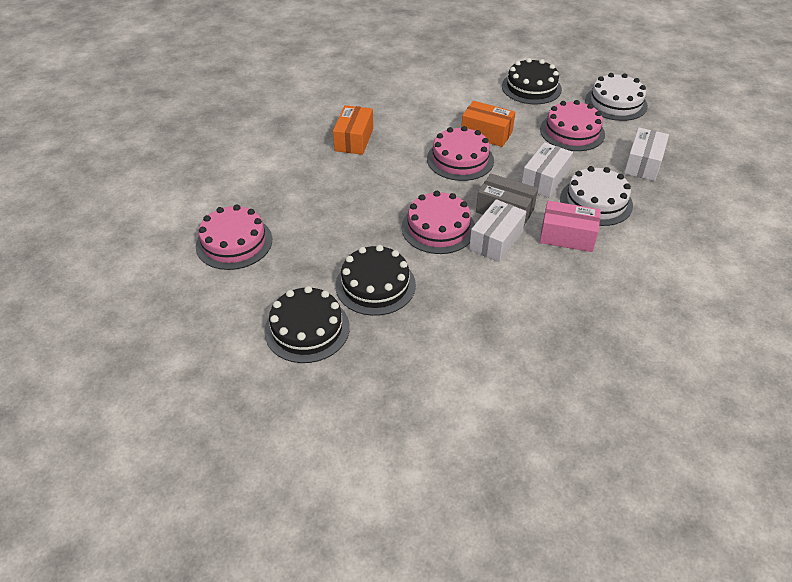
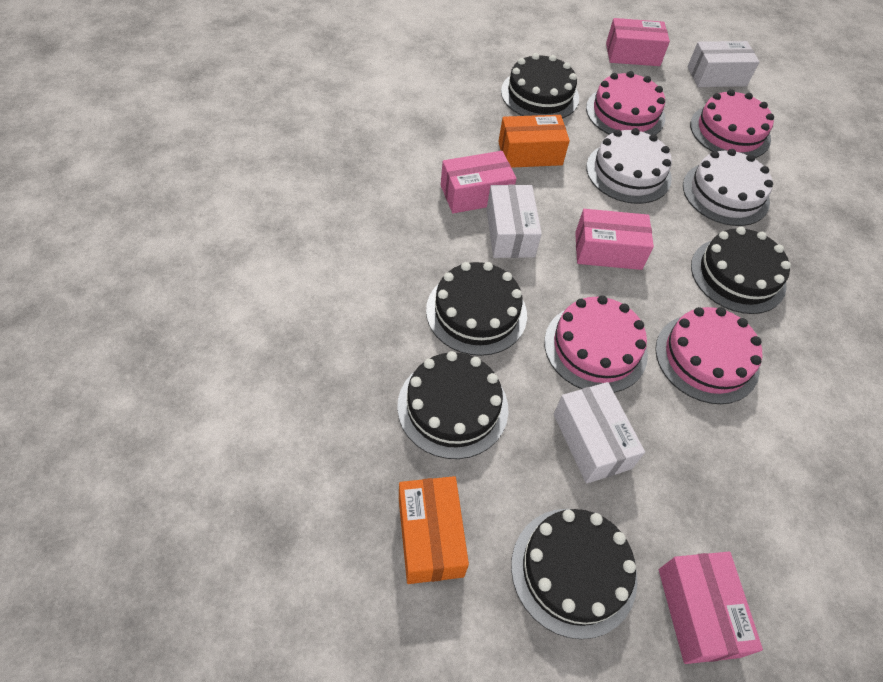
black cake: 3 -> 5
grey box: 1 -> 0
pink box: 1 -> 4

